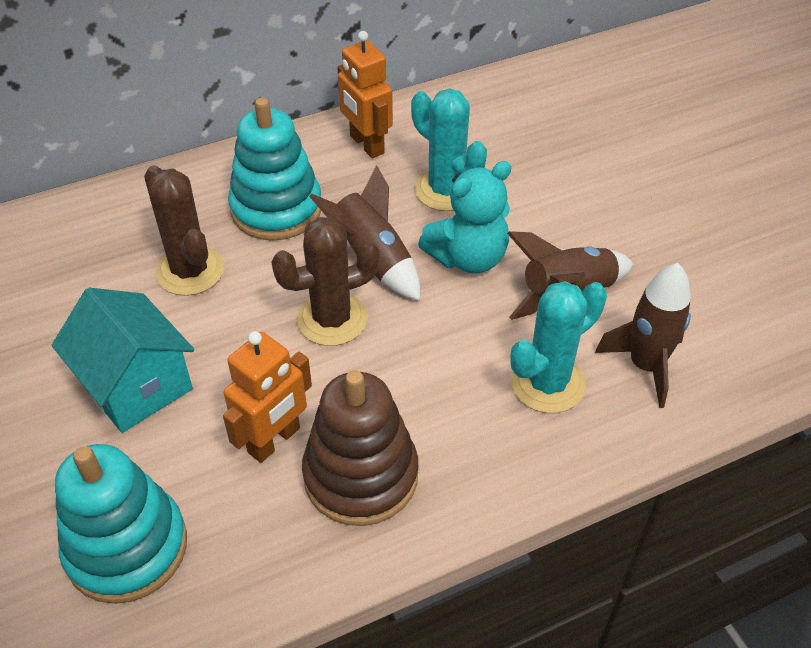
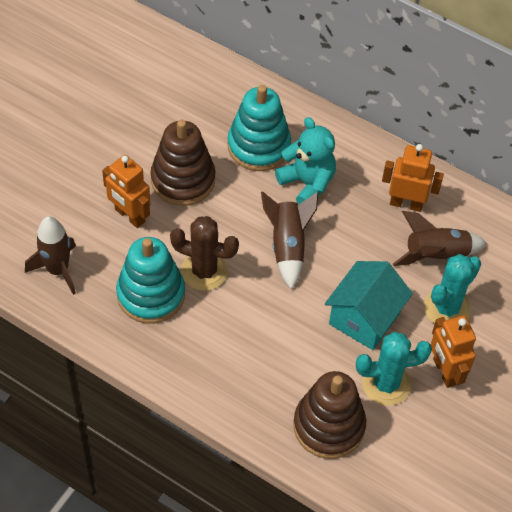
brown cactus: 2 -> 1
brown stacking toy: 1 -> 2
orange robot: 2 -> 3

